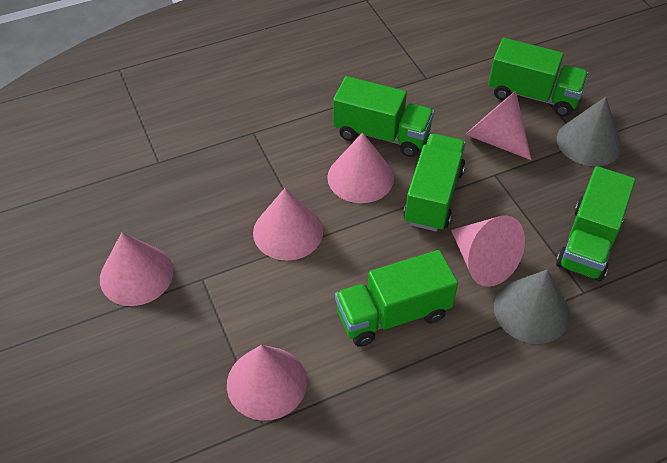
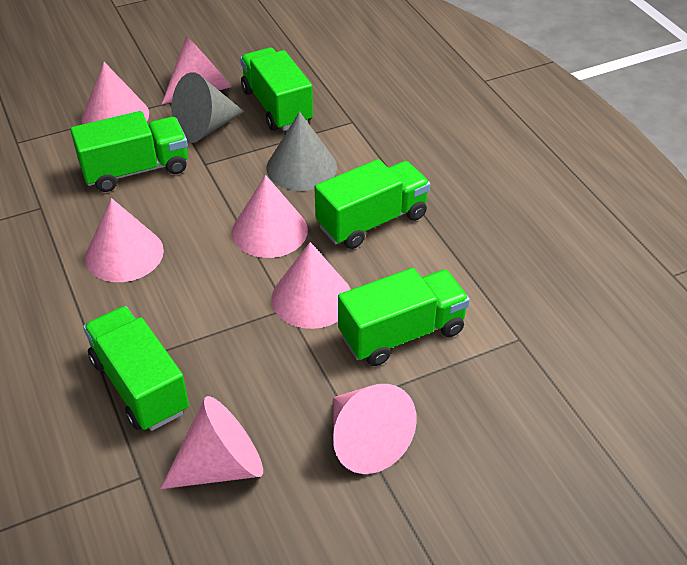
pink cone: 6 -> 7

